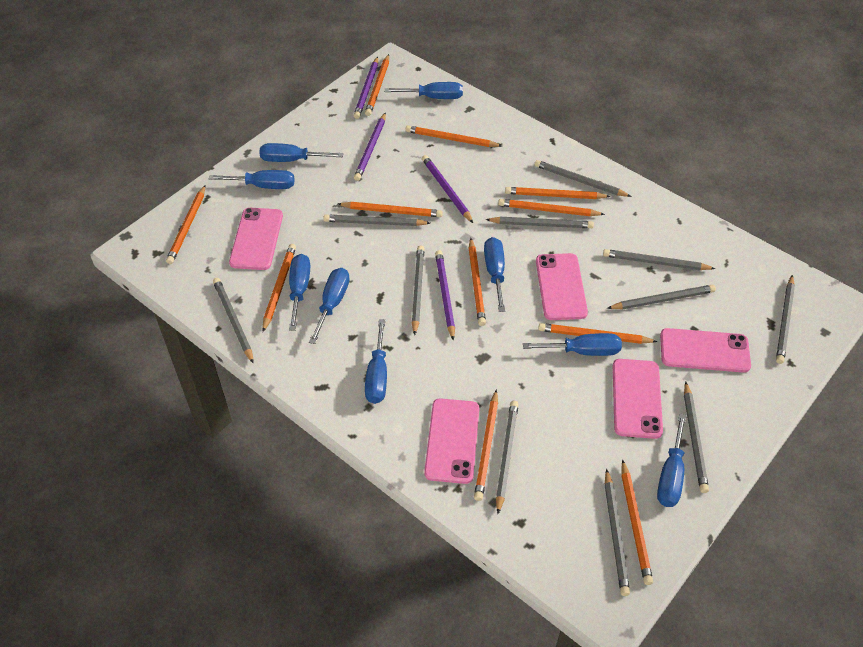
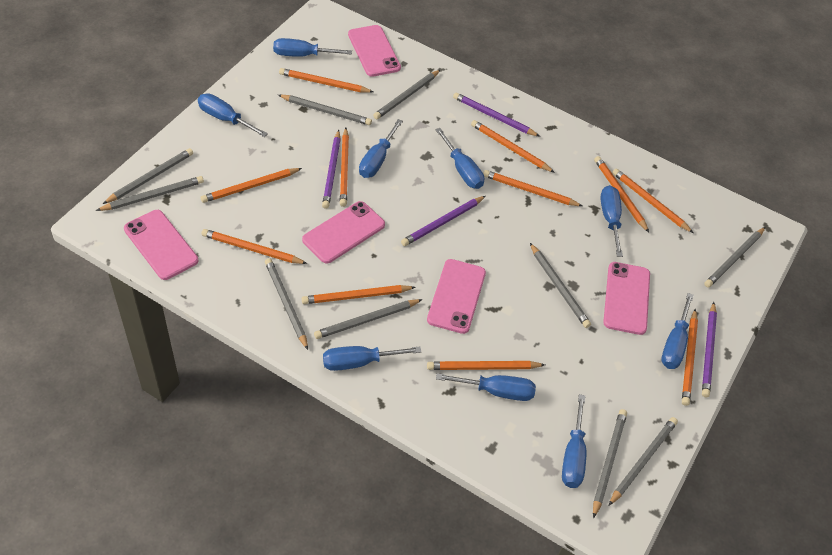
grey pencil: 11 -> 10

